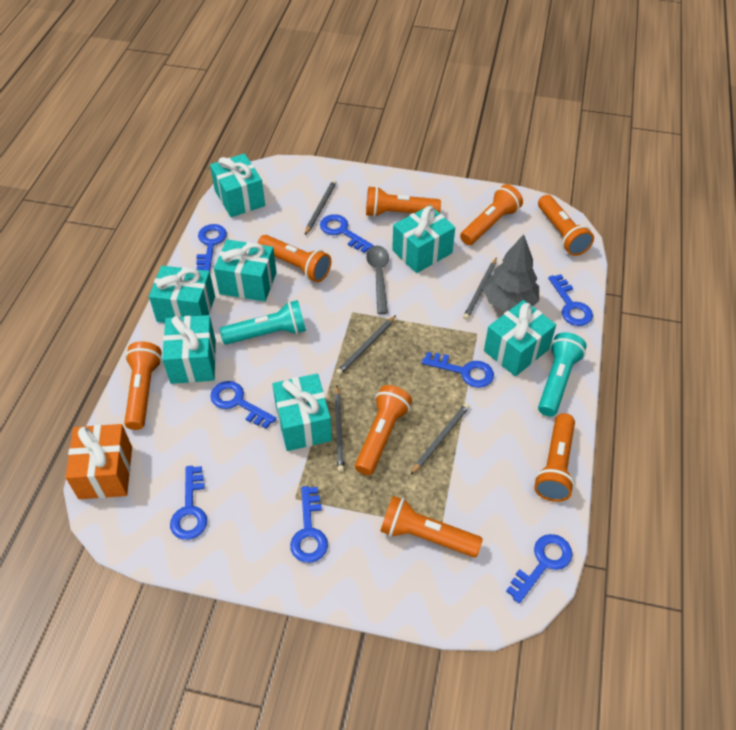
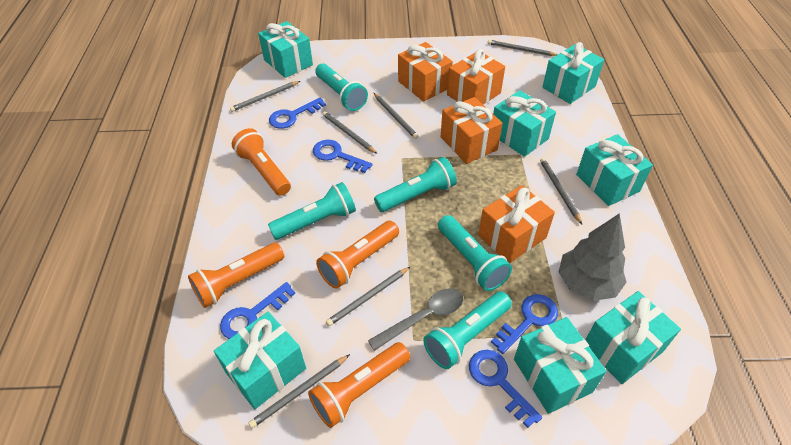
blue key: 8 -> 5
grey pencil: 5 -> 7
orange flashlight: 8 -> 4
orange gift: 1 -> 4
turquoise flashlight: 2 -> 5

